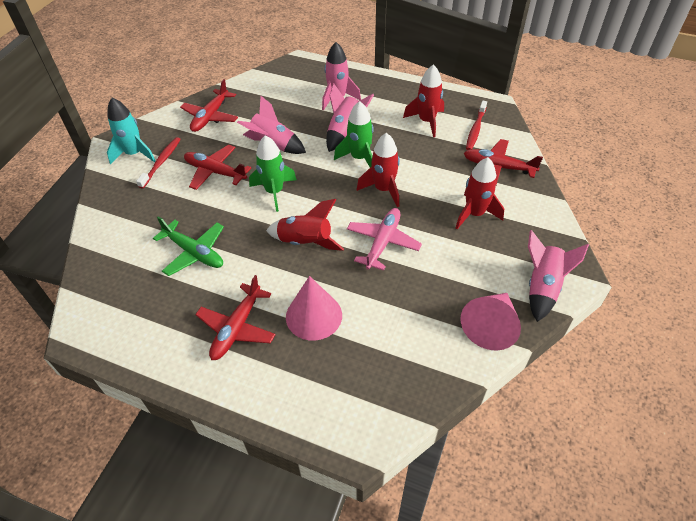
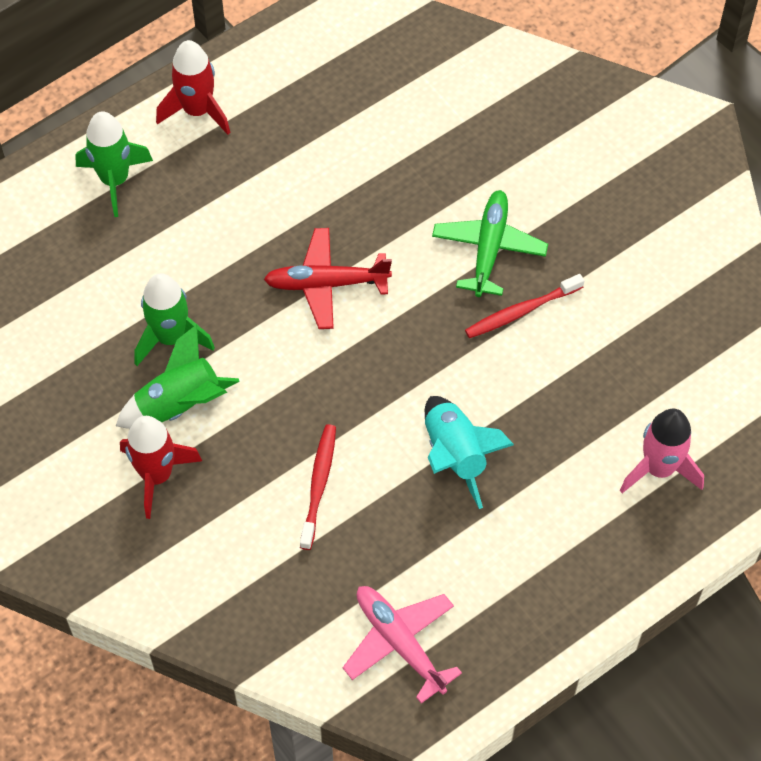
green rocket: 2 -> 3
pink cone: 2 -> 0
pink rocket: 4 -> 1
red plane: 4 -> 1
red rocket: 4 -> 2

